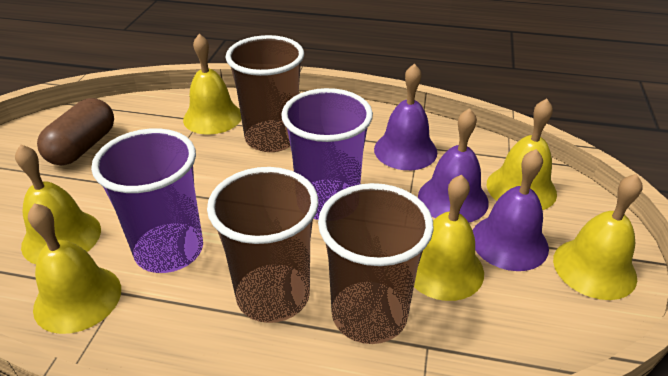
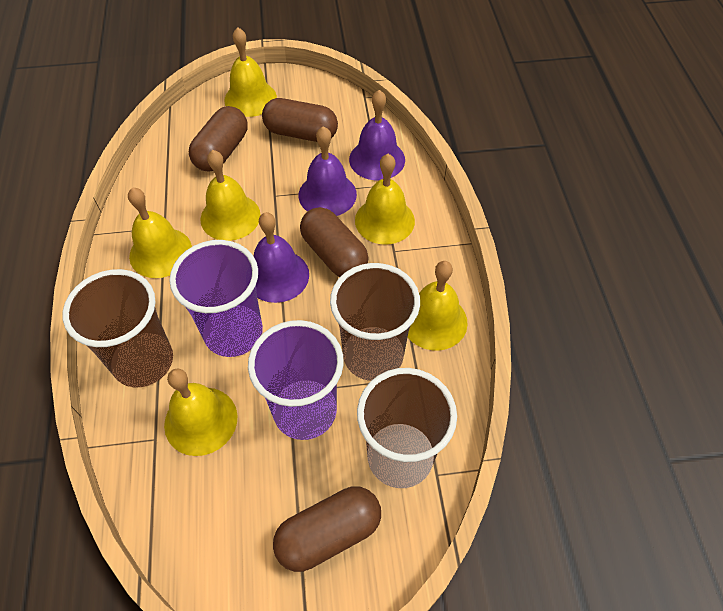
brown capsule: 1 -> 4

